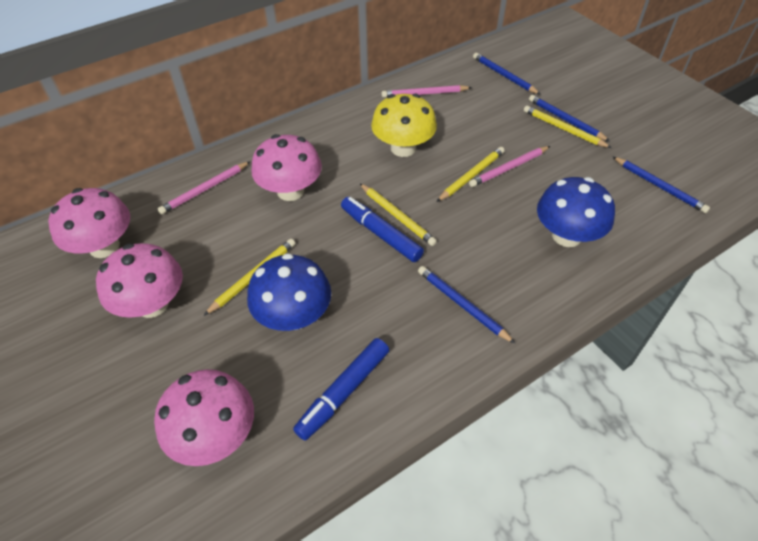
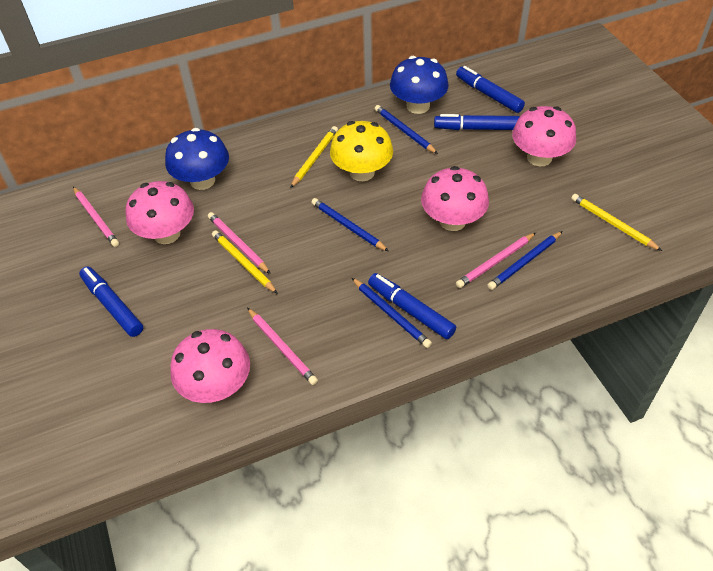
blue marker: 2 -> 4
pink pencil: 3 -> 4
yellow pencil: 4 -> 3

